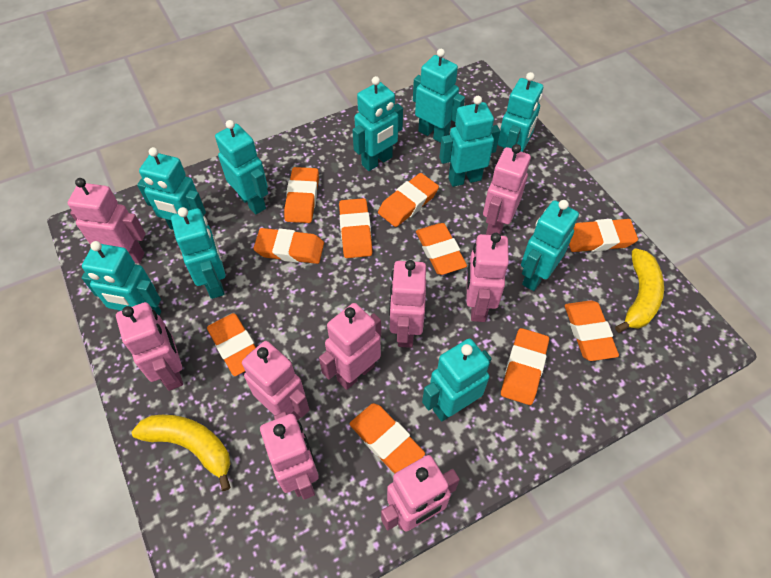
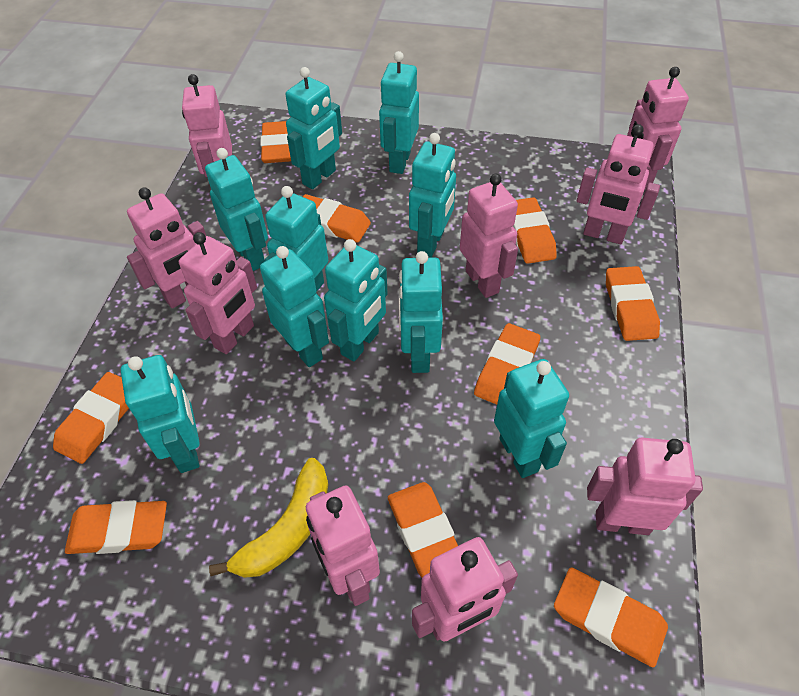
orange eraser: 10 -> 9
yellow banana: 2 -> 1

